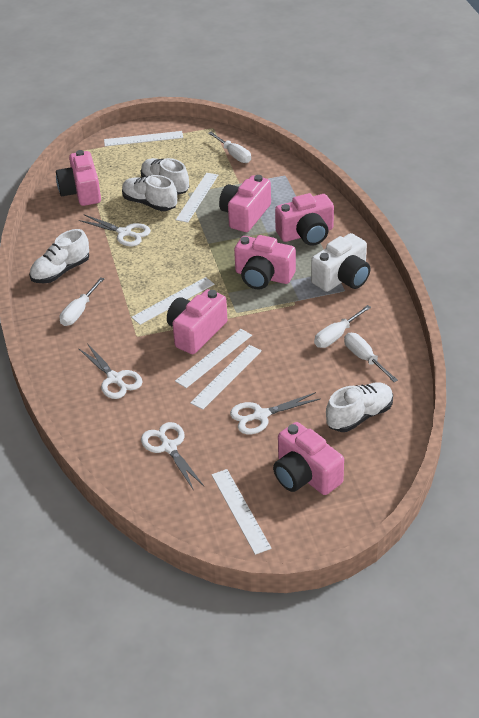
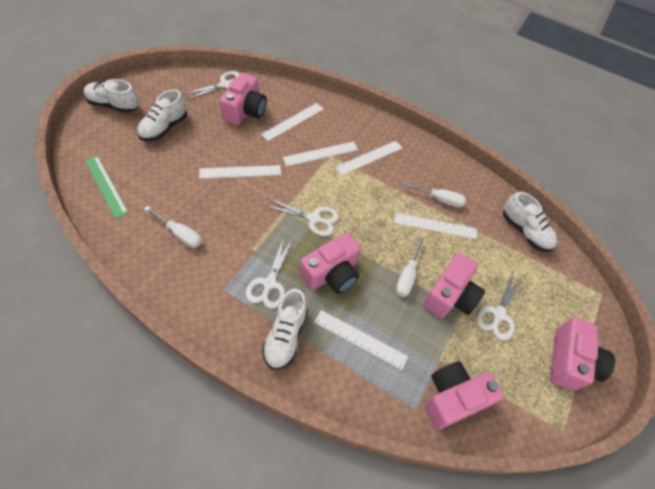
green ruler: 0 -> 1
pink camera: 6 -> 5
white camera: 1 -> 0
white screwdriver: 4 -> 3

